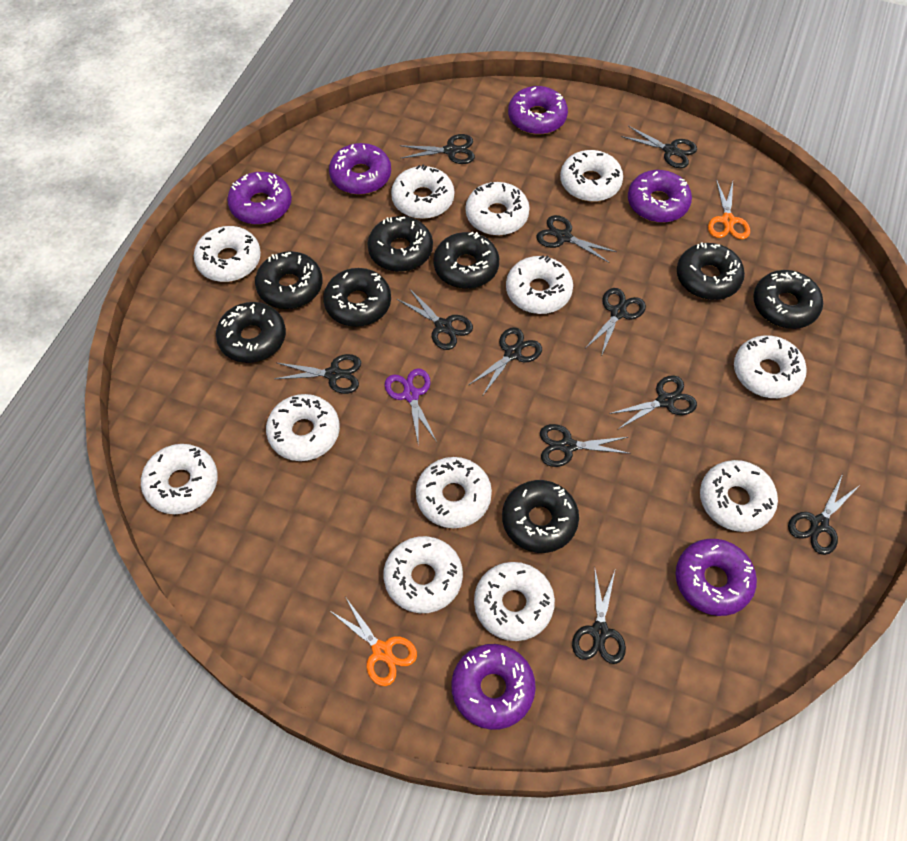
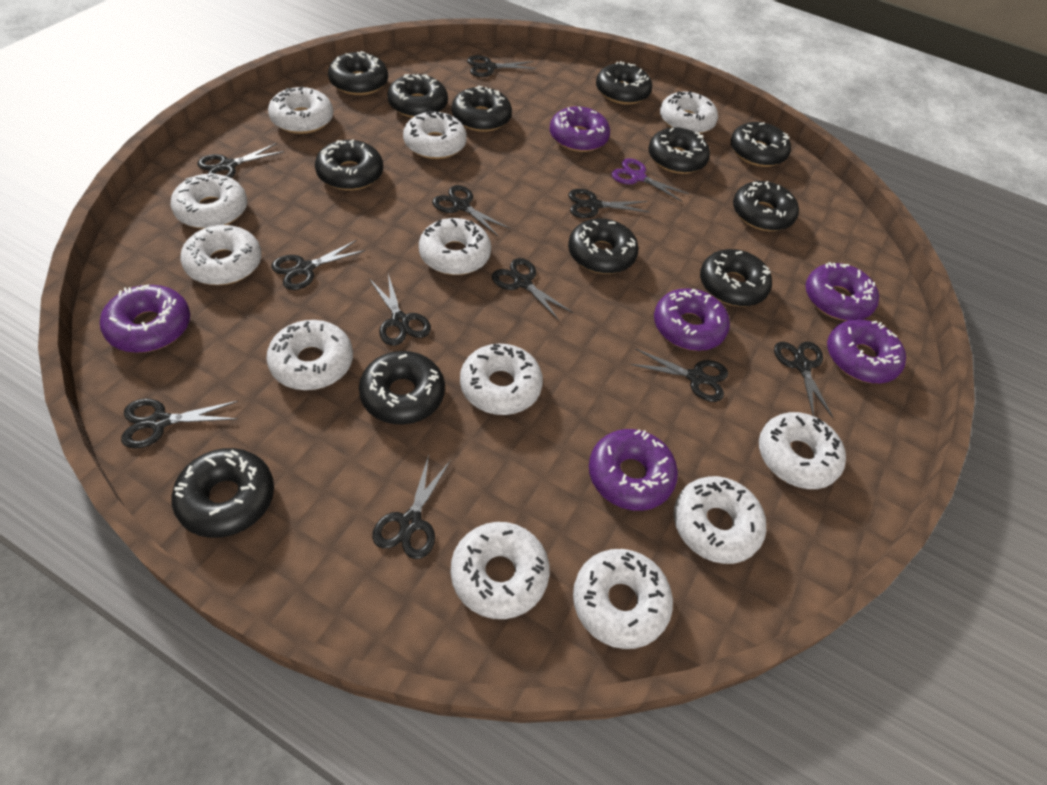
black donut: 8 -> 12
orange scissors: 2 -> 0

